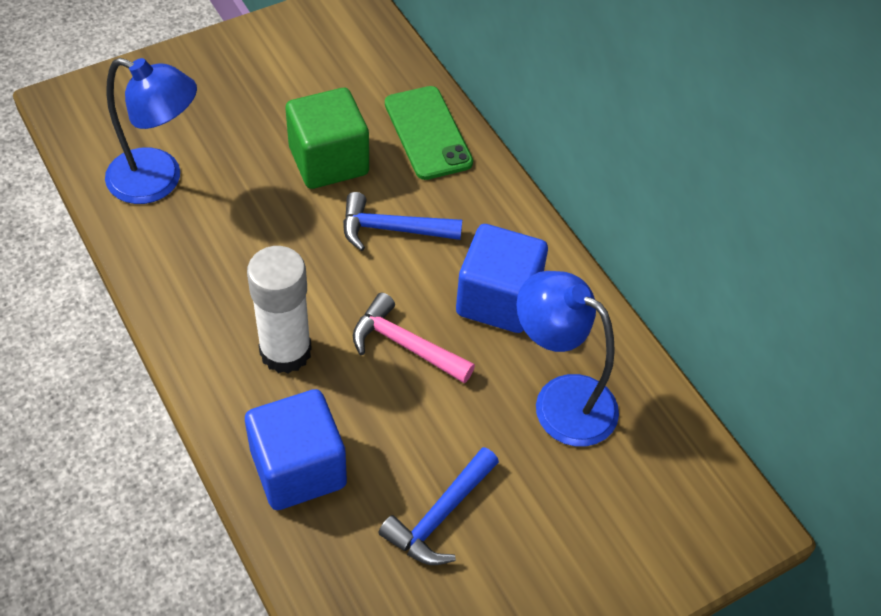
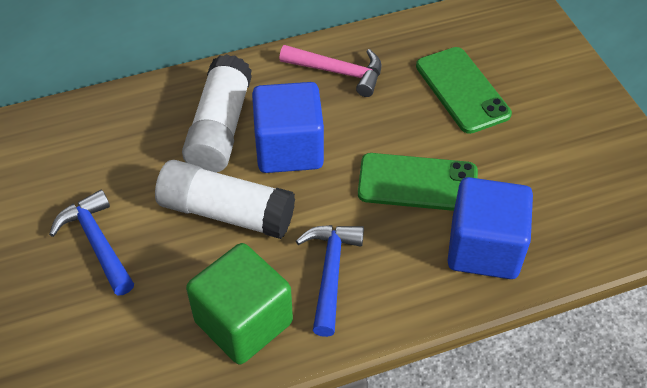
blue lamp: 2 -> 0
green phone: 1 -> 2
white glue stick: 1 -> 2

